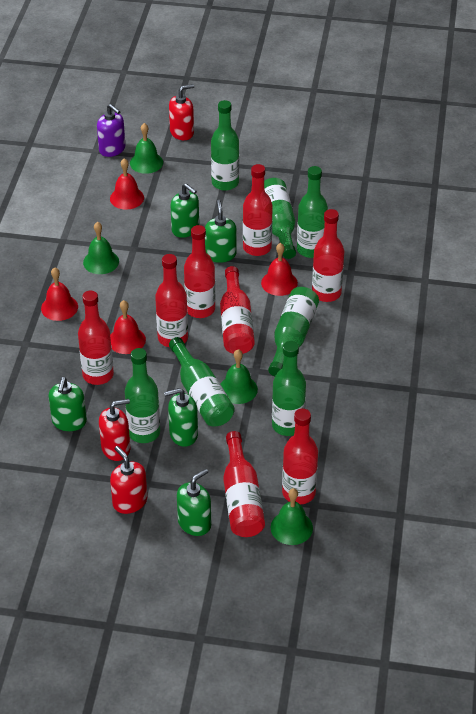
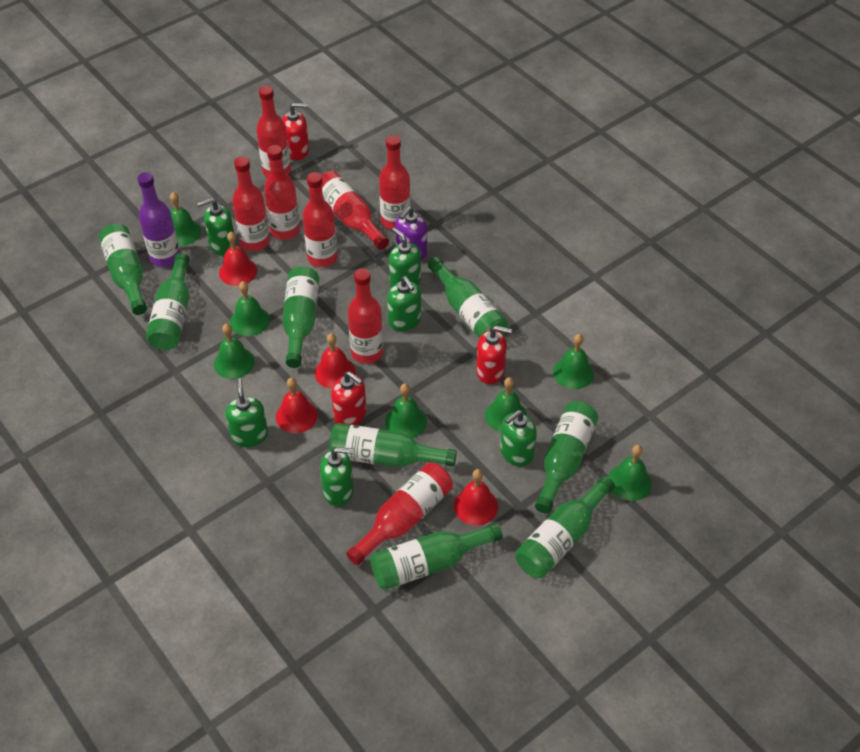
green bell: 4 -> 7
green bottle: 7 -> 8
green soap dispenser: 5 -> 6
purple bottle: 0 -> 1

